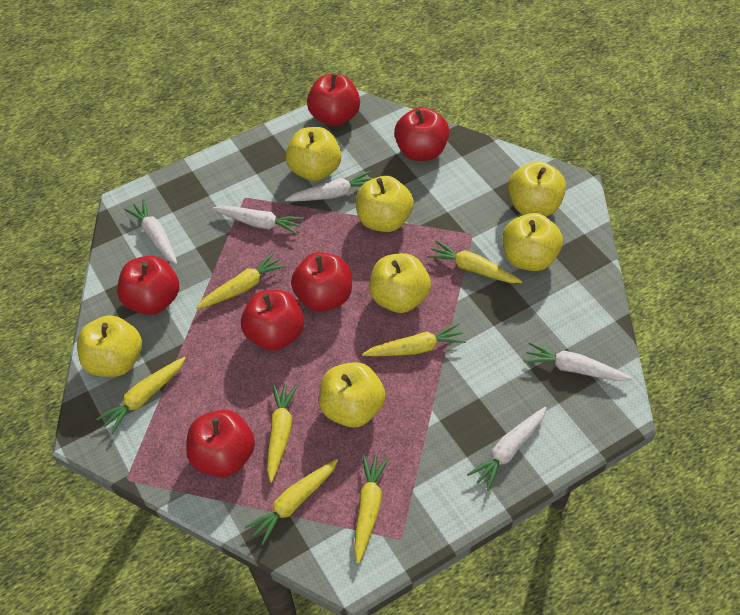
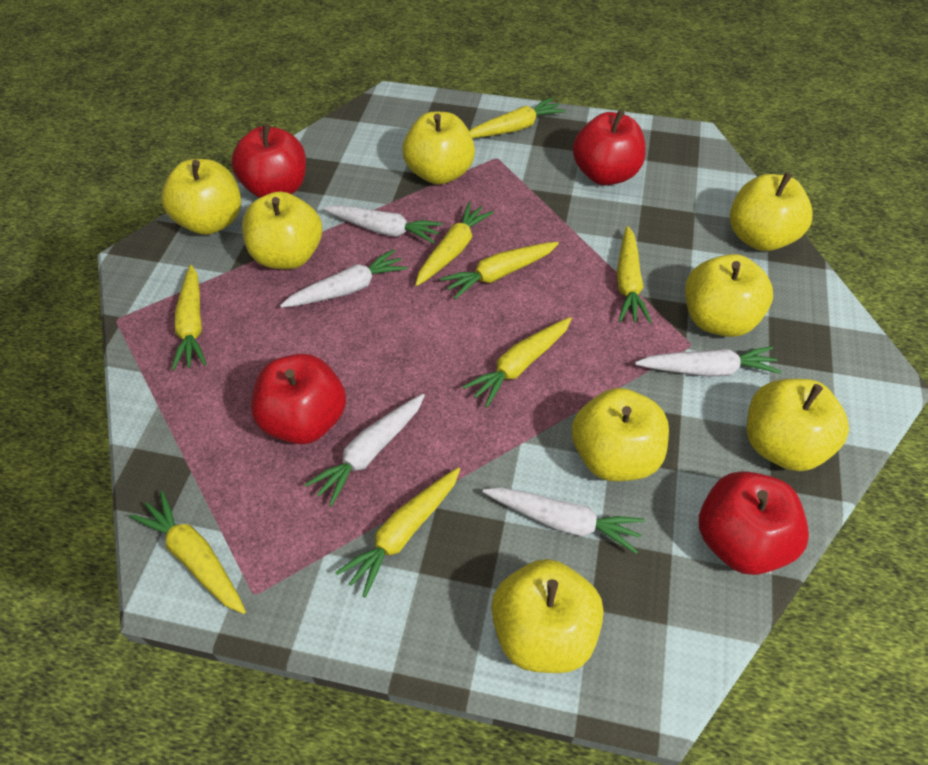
red apple: 6 -> 4
yellow apple: 7 -> 8
yellow carrot: 7 -> 8

